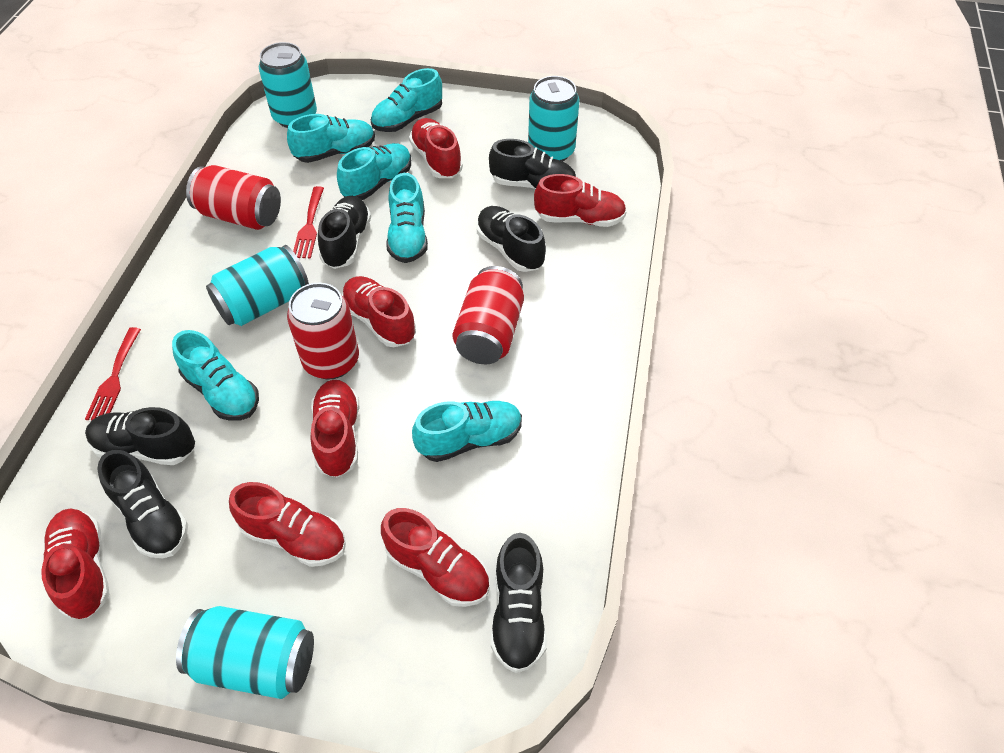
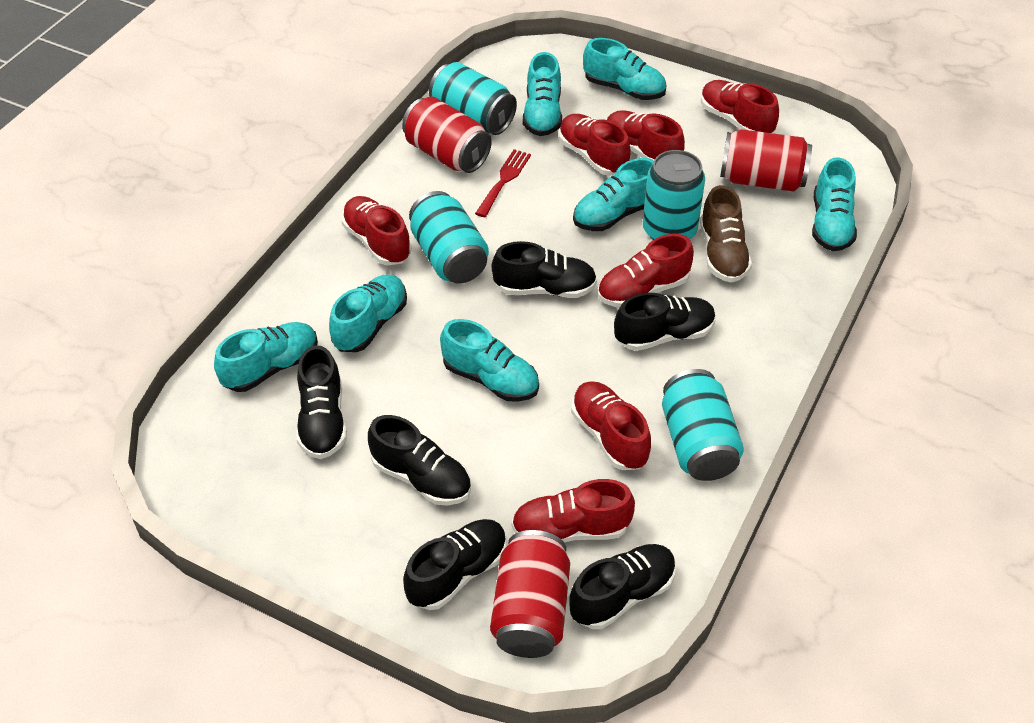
brown shoe: 0 -> 1
red fork: 2 -> 1
turquoise shoe: 6 -> 7

